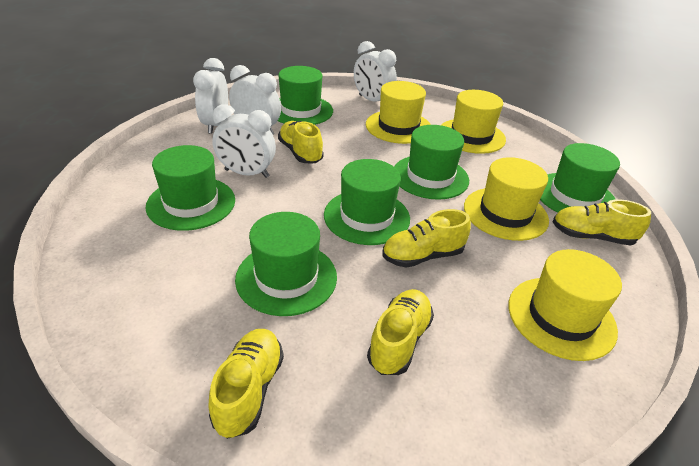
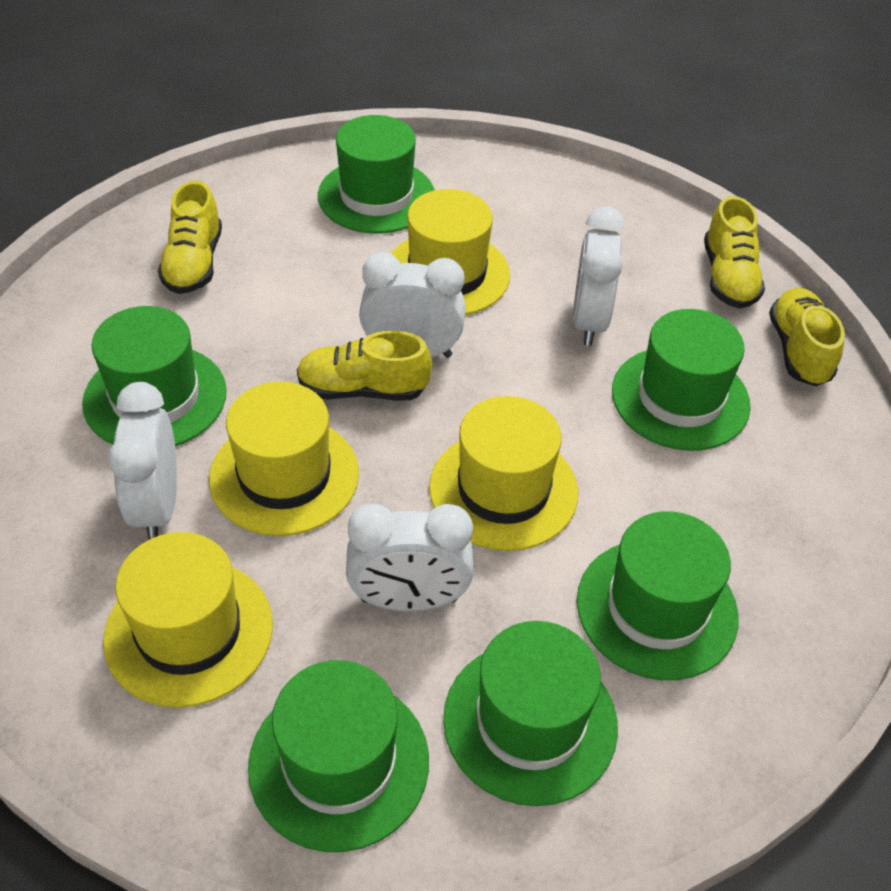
yellow shoe: 5 -> 4

